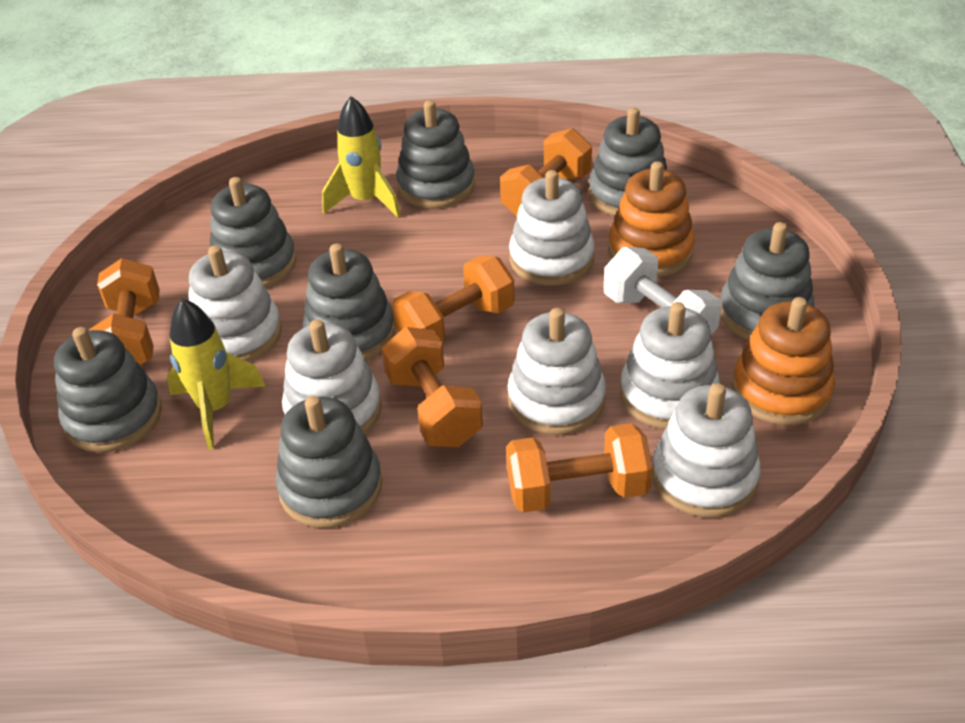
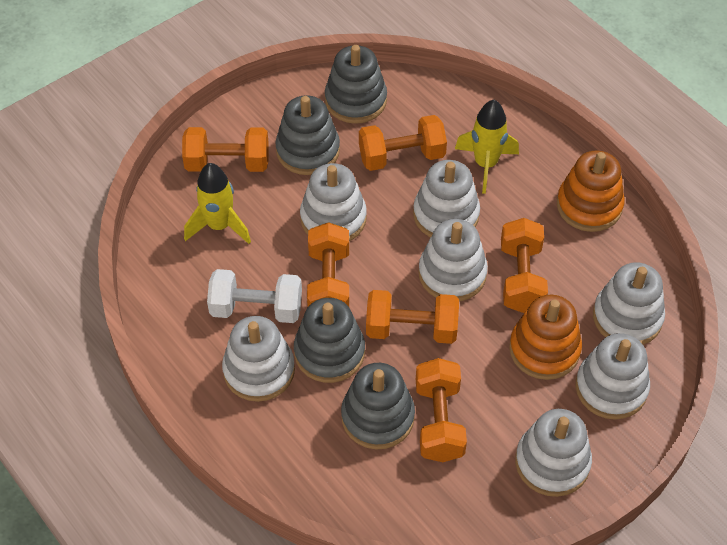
grey stacking toy: 7 -> 4
orange dumbbell: 5 -> 6
white stacking toy: 6 -> 7

